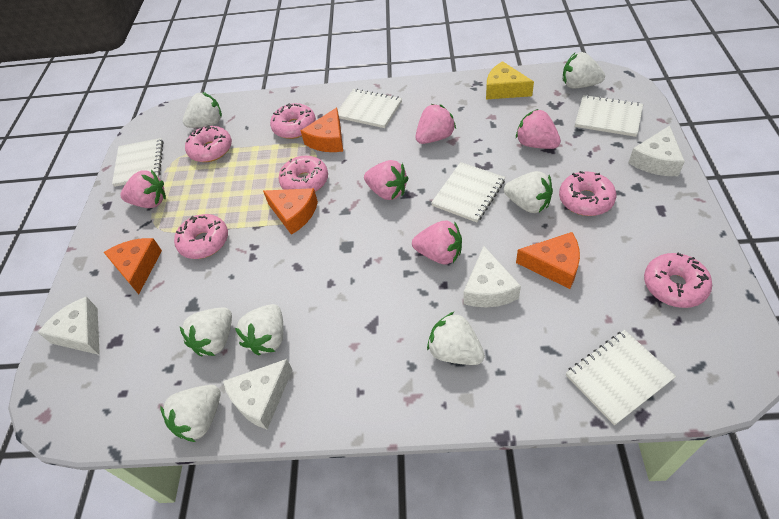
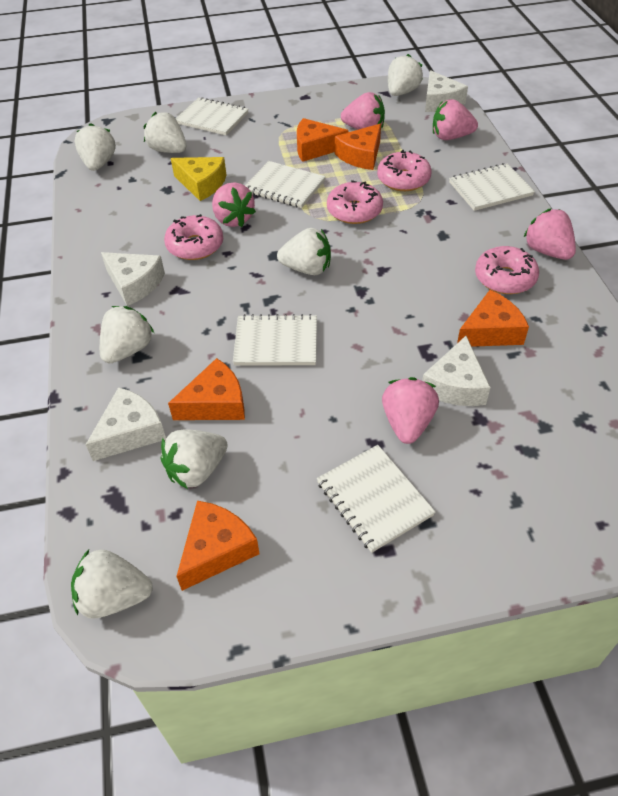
orange cheese: 4 -> 5
pink donut: 6 -> 4

